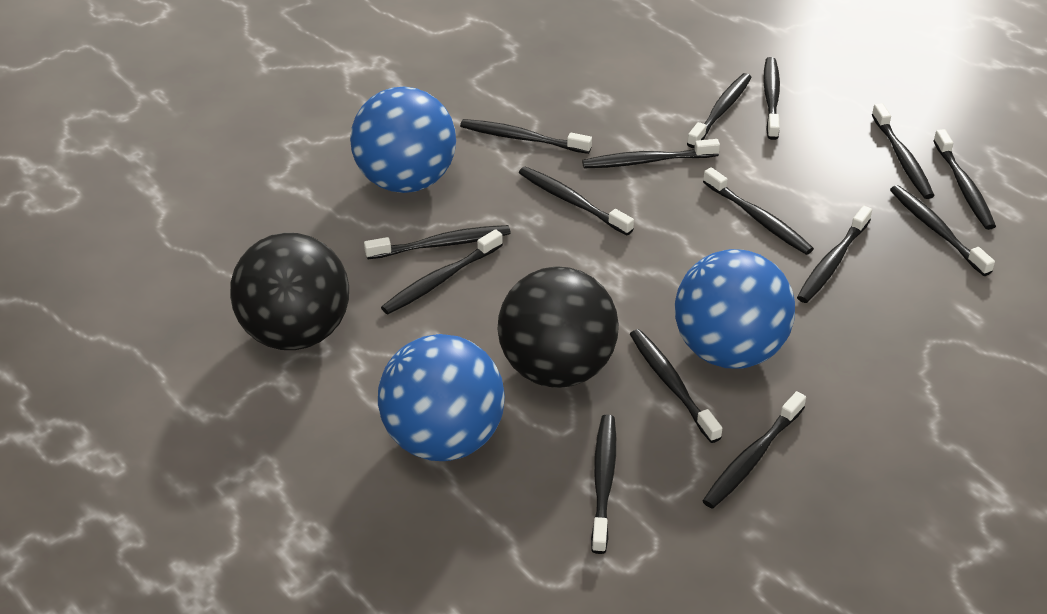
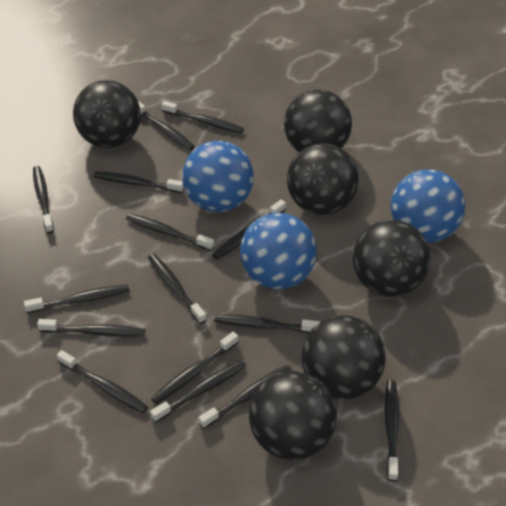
black ball: 2 -> 6

